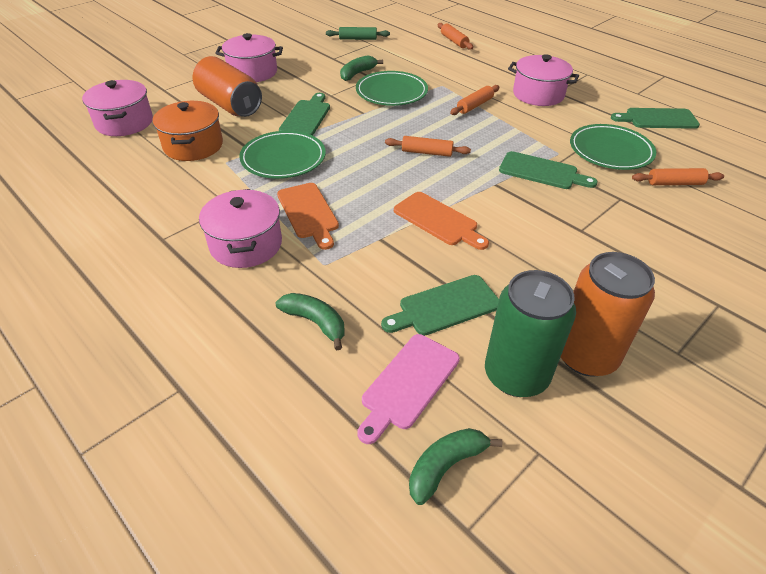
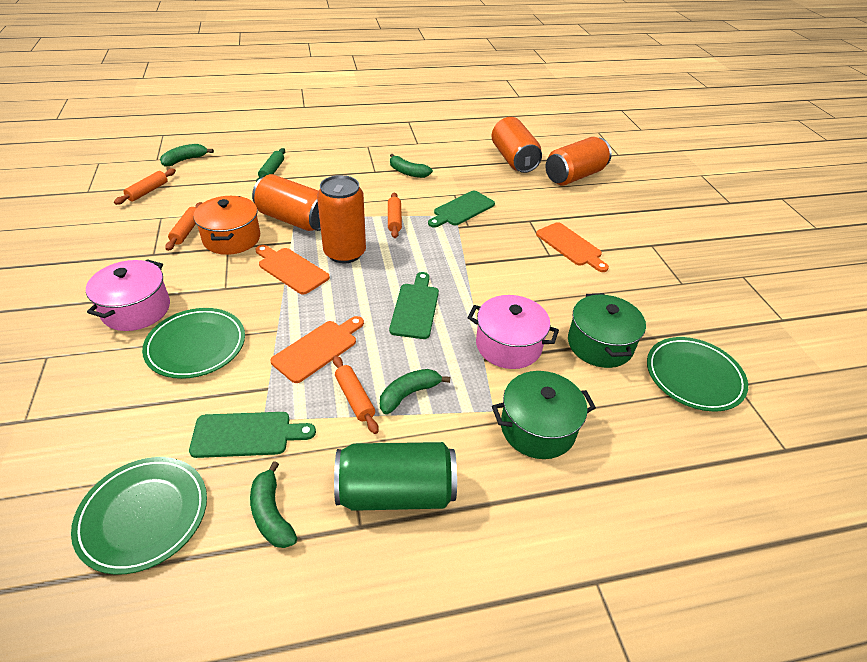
green banana: 3 -> 4
green cutting board: 4 -> 3
green pot: 0 -> 2
orange can: 2 -> 4
orange cutting board: 2 -> 3
pink cutting board: 1 -> 0
pink pot: 4 -> 2

